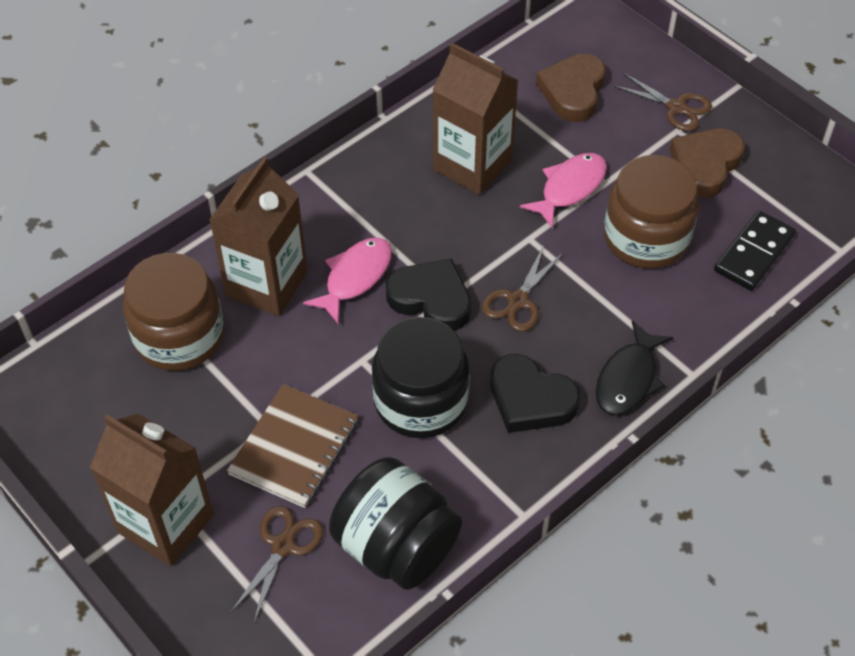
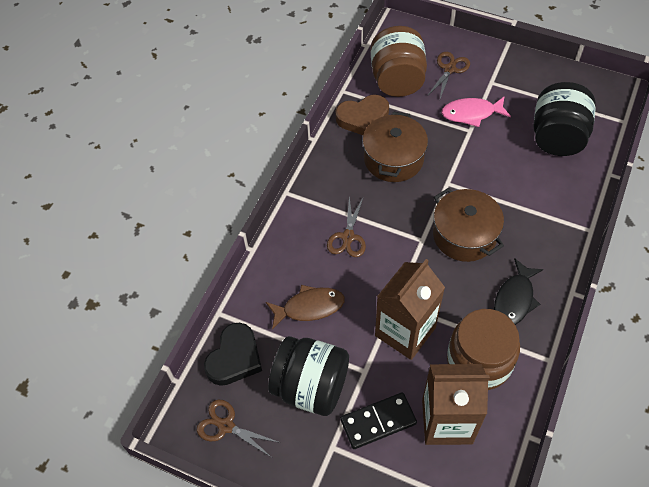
black heart: 2 -> 1
brown carton: 3 -> 2
brown fish: 0 -> 1
brown heart: 2 -> 1
brown notebook: 1 -> 0
brown pot: 0 -> 2
pink fish: 2 -> 1

